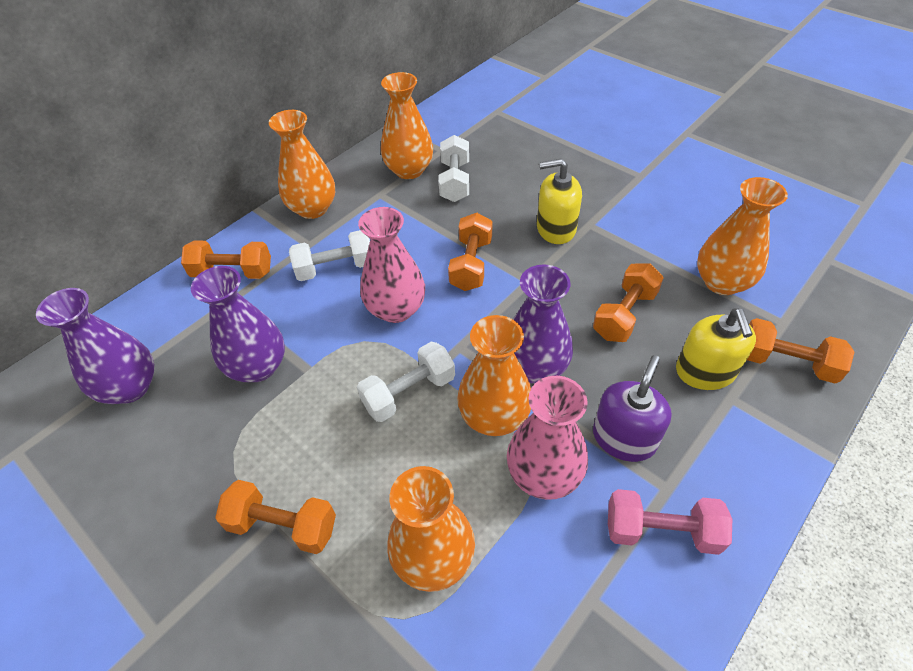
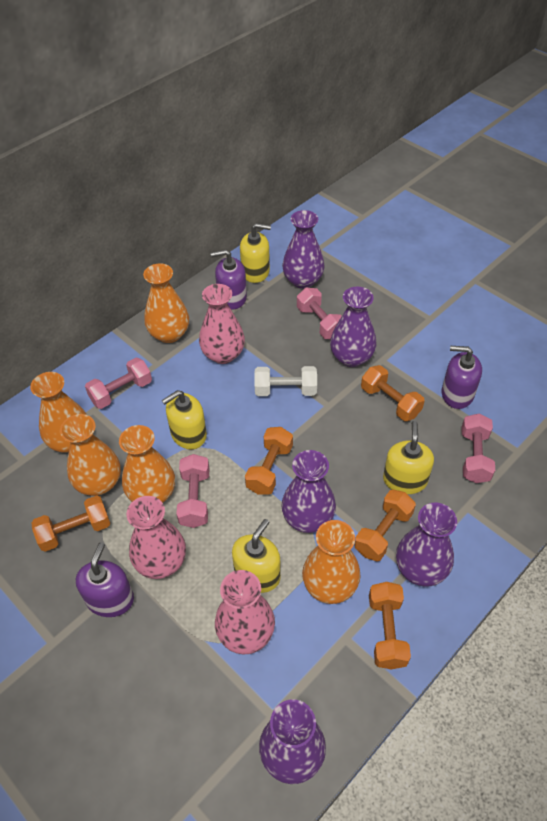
pink dumbbell: 1 -> 4
pink vase: 2 -> 3
purple soap dispenser: 1 -> 3
purple vase: 3 -> 5
white dumbbell: 3 -> 1
yellow soap dispenser: 2 -> 4

